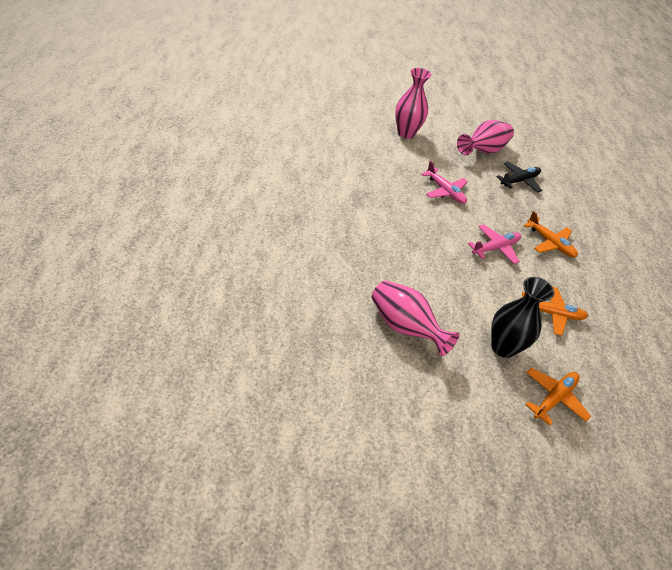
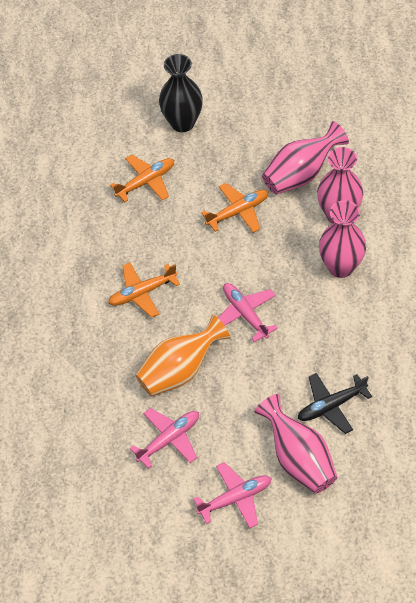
orange vase: 0 -> 1
pink plane: 2 -> 3
pink vase: 3 -> 4

